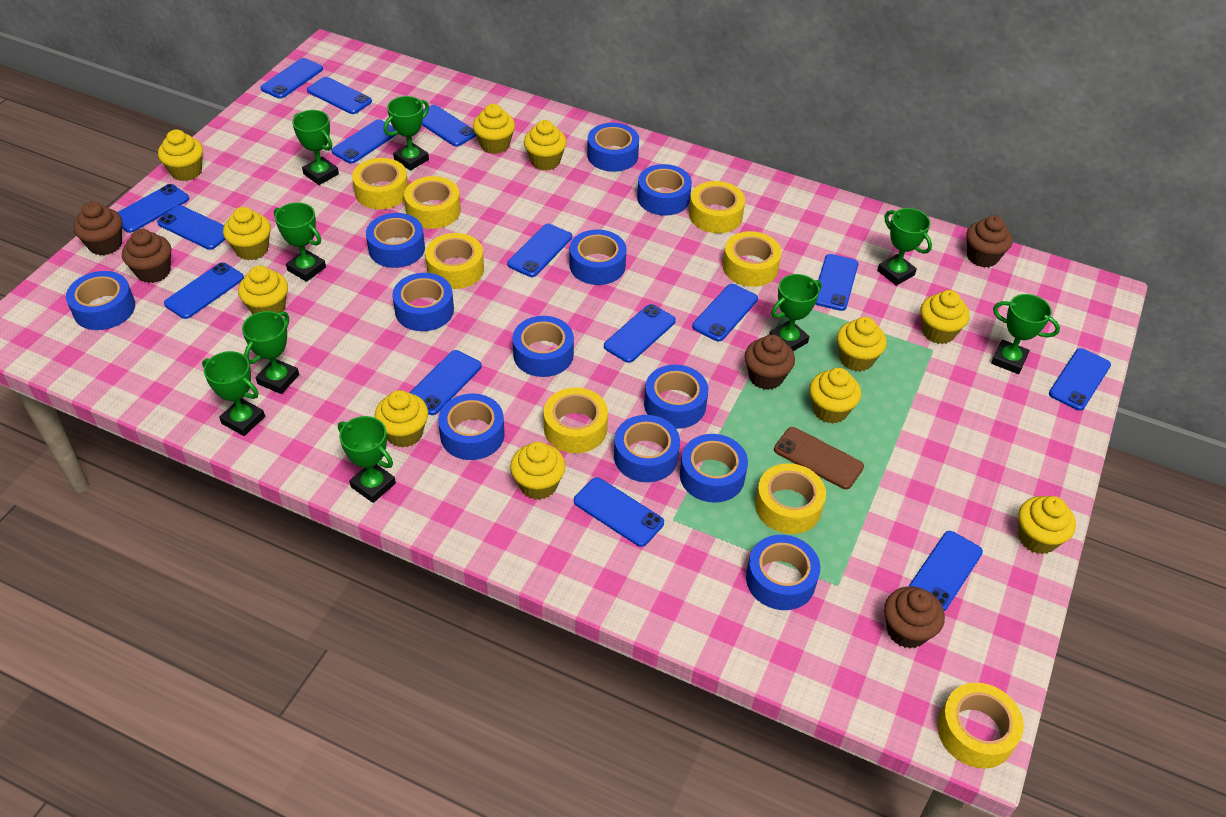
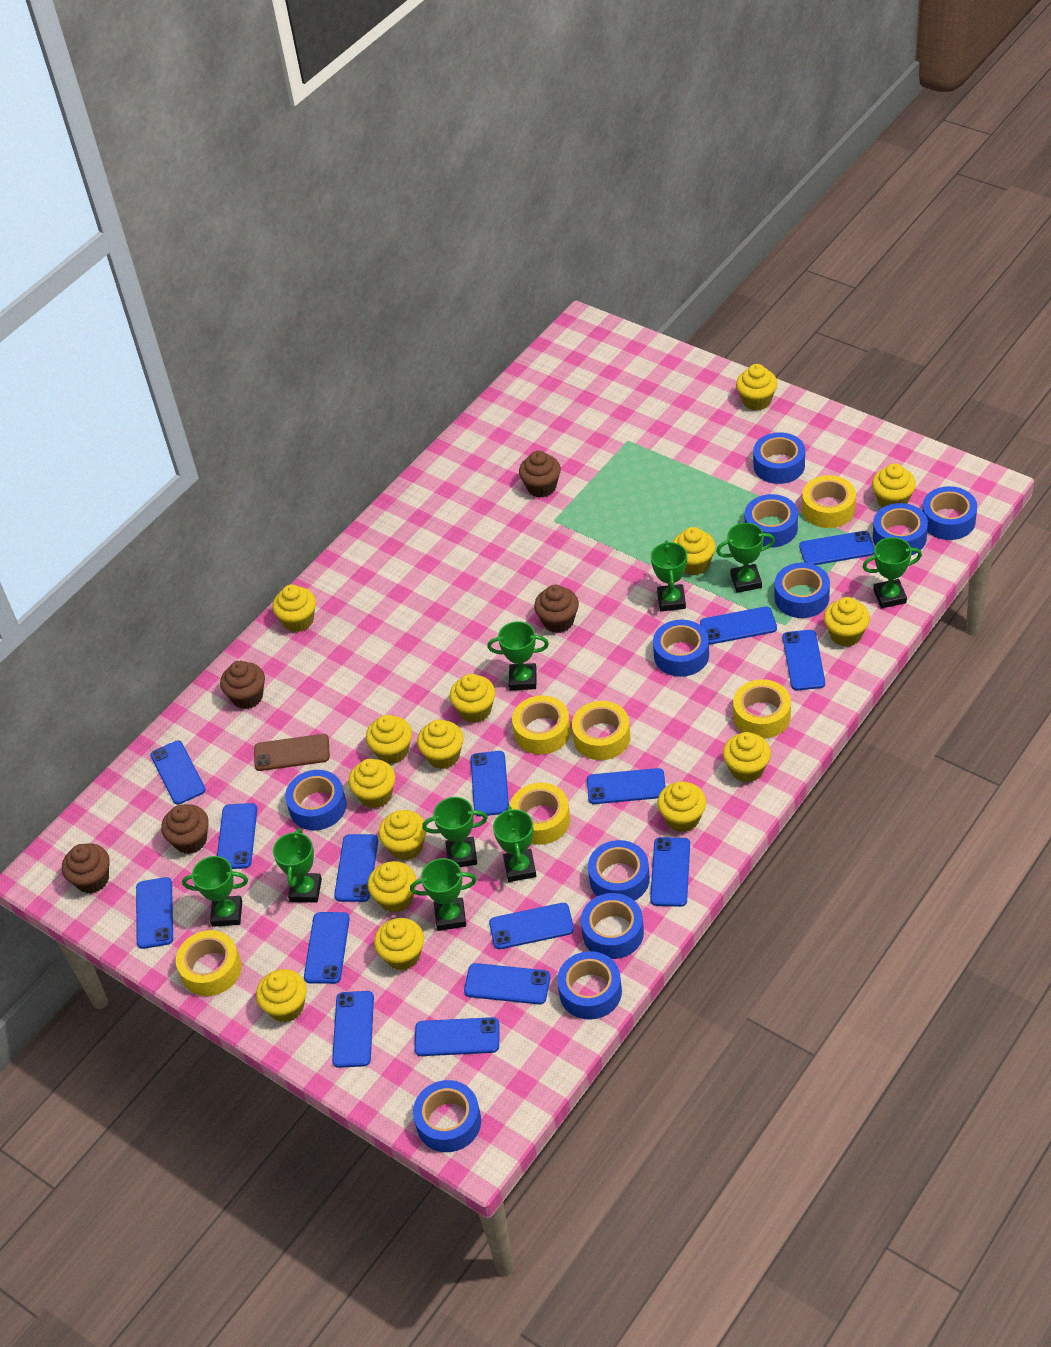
blue tape: 12 -> 11
yellow cupcake: 11 -> 15
yellow tape: 8 -> 6

